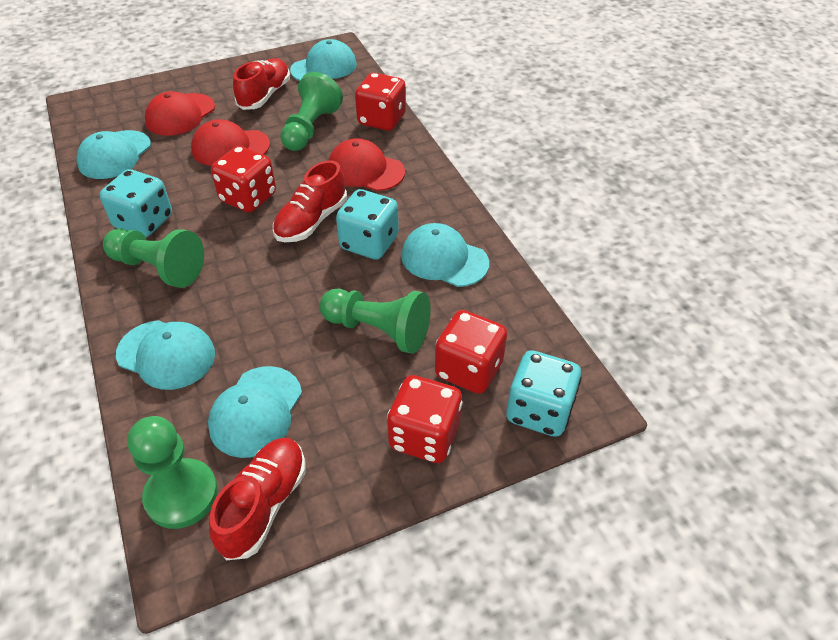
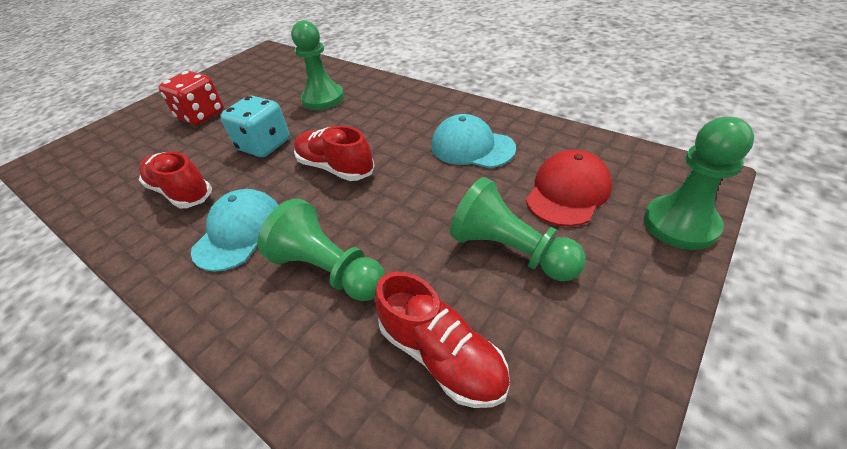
red cap: 3 -> 1
red dice: 4 -> 1
turquoise cap: 5 -> 2
turquoise dice: 3 -> 1

